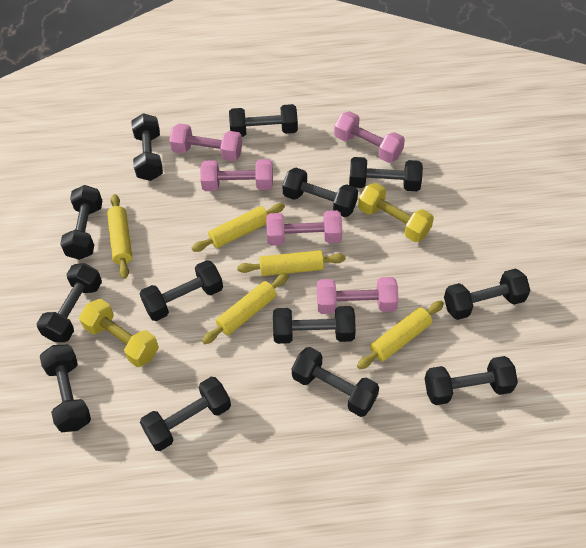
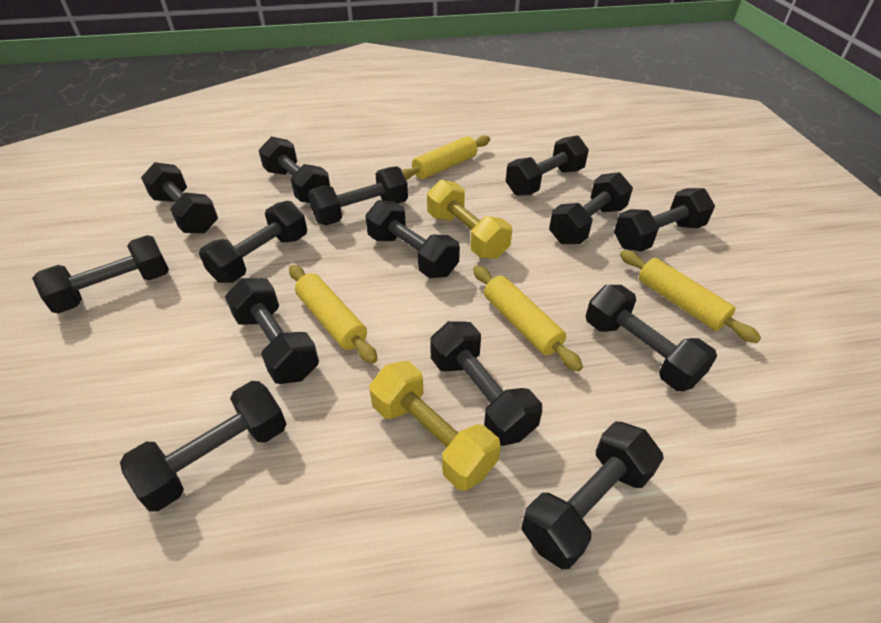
black dumbbell: 13 -> 14
pink dumbbell: 5 -> 0
yellow rolling pin: 5 -> 4

